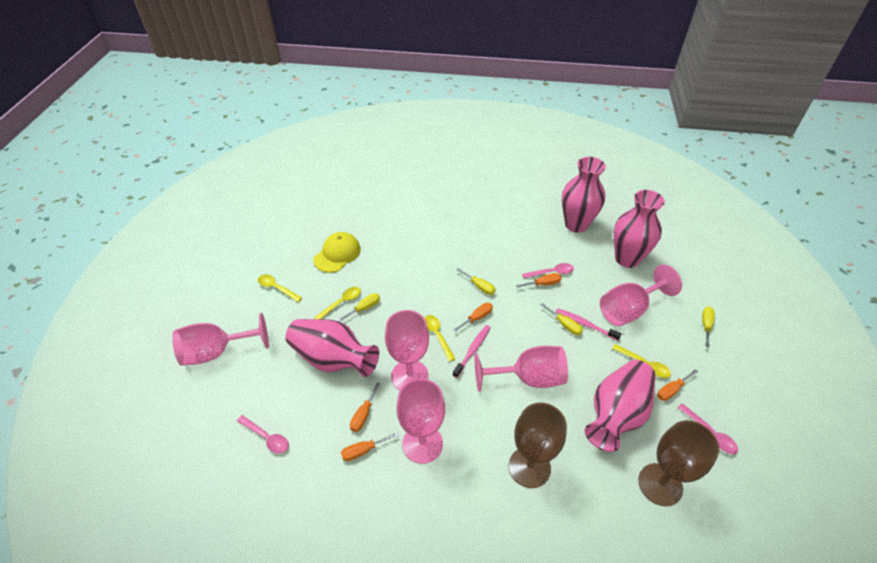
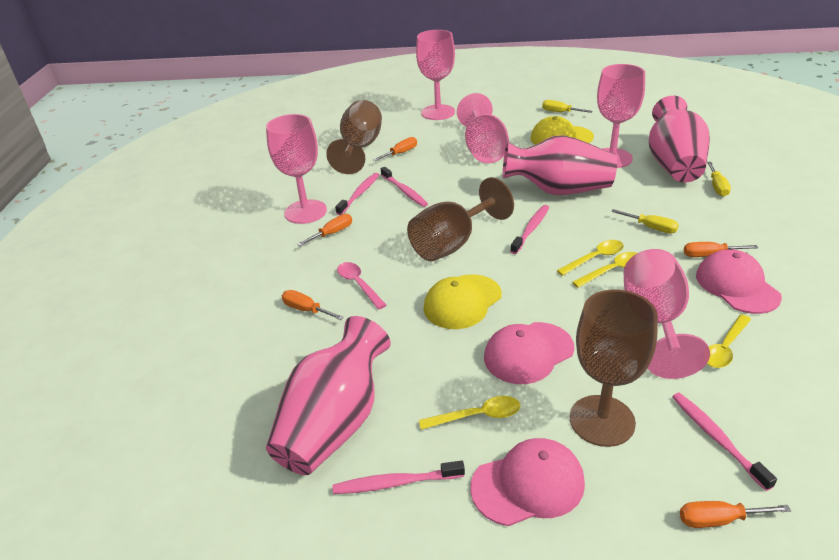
brown goblet: 2 -> 3
pink cap: 0 -> 3
pink spoon: 3 -> 1
pink toothbrush: 2 -> 5
pink vase: 4 -> 3
yellow cap: 1 -> 2
yellow screwdriver: 4 -> 3

